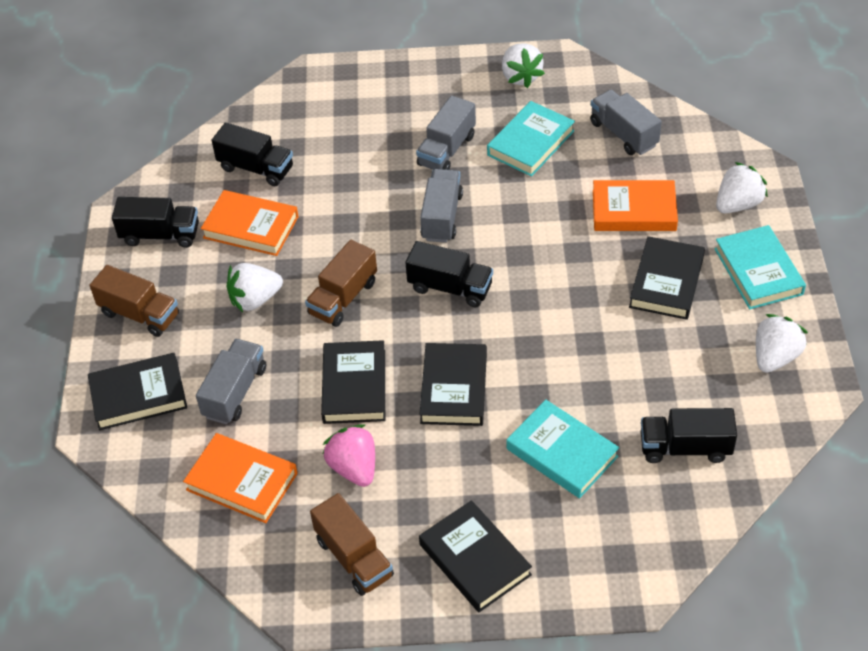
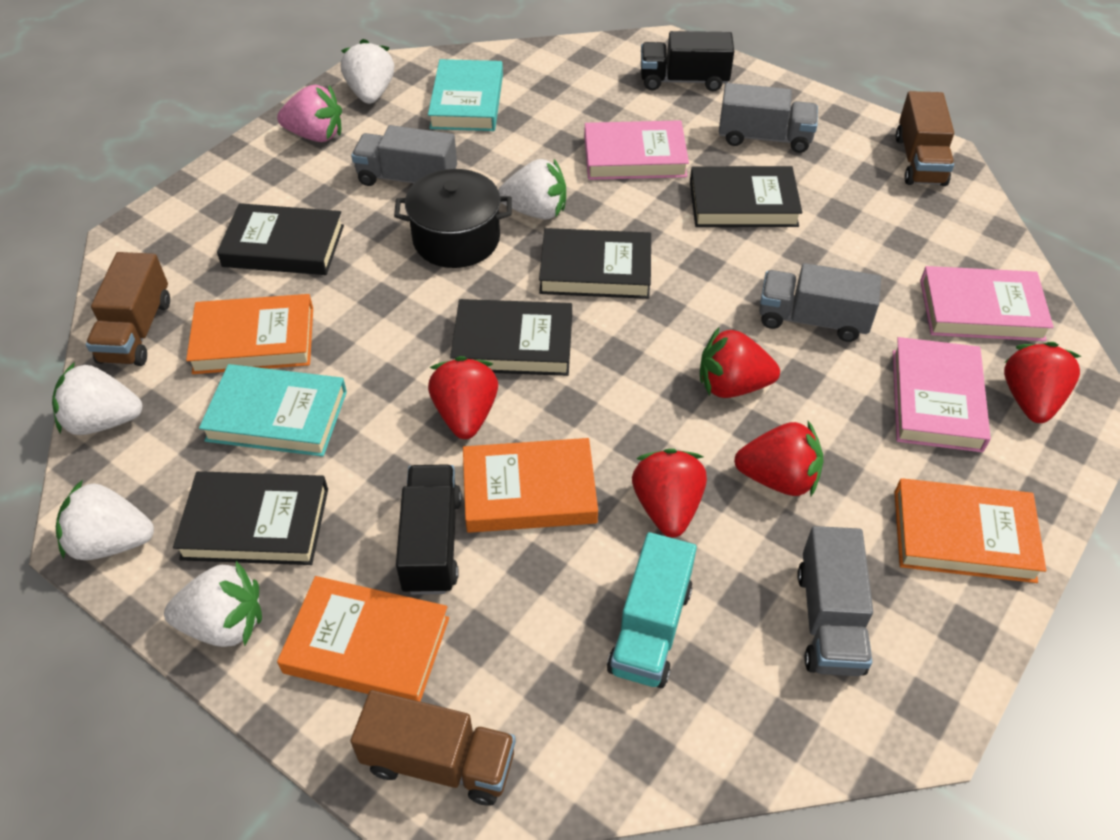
black pot: 0 -> 1
black truck: 4 -> 2
orange book: 3 -> 4
pink book: 0 -> 3
red strawberry: 0 -> 5
turquoise book: 3 -> 2
turquoise truck: 0 -> 1
white strawberry: 4 -> 5

